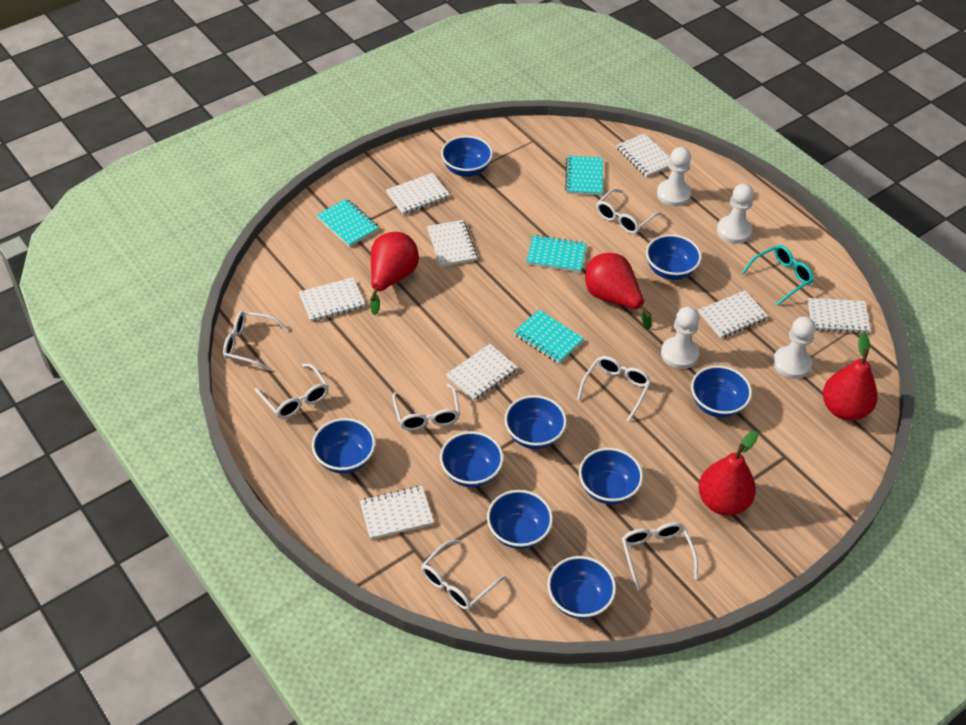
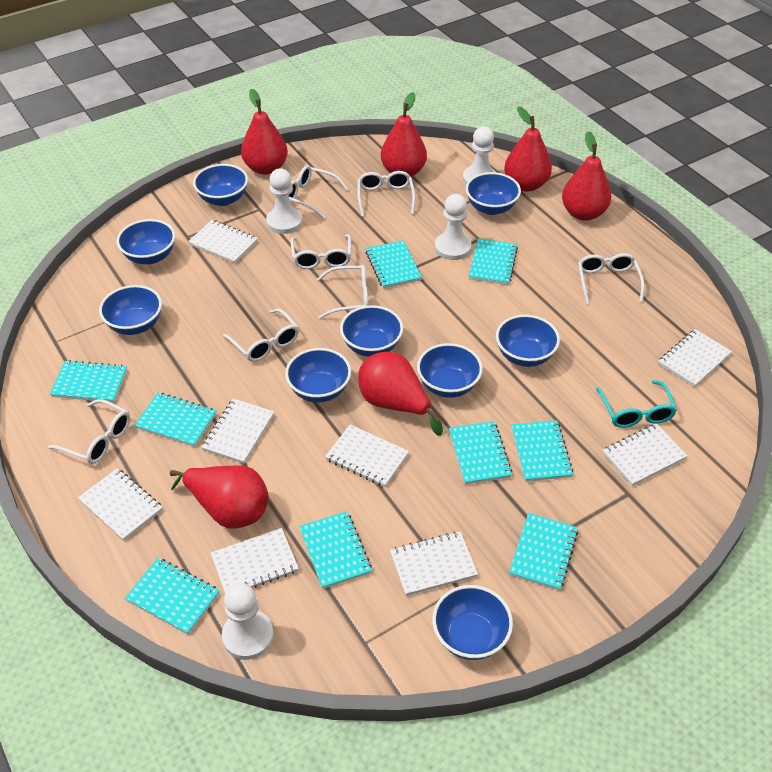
red pear: 4 -> 6
turquoise notebook: 4 -> 9

